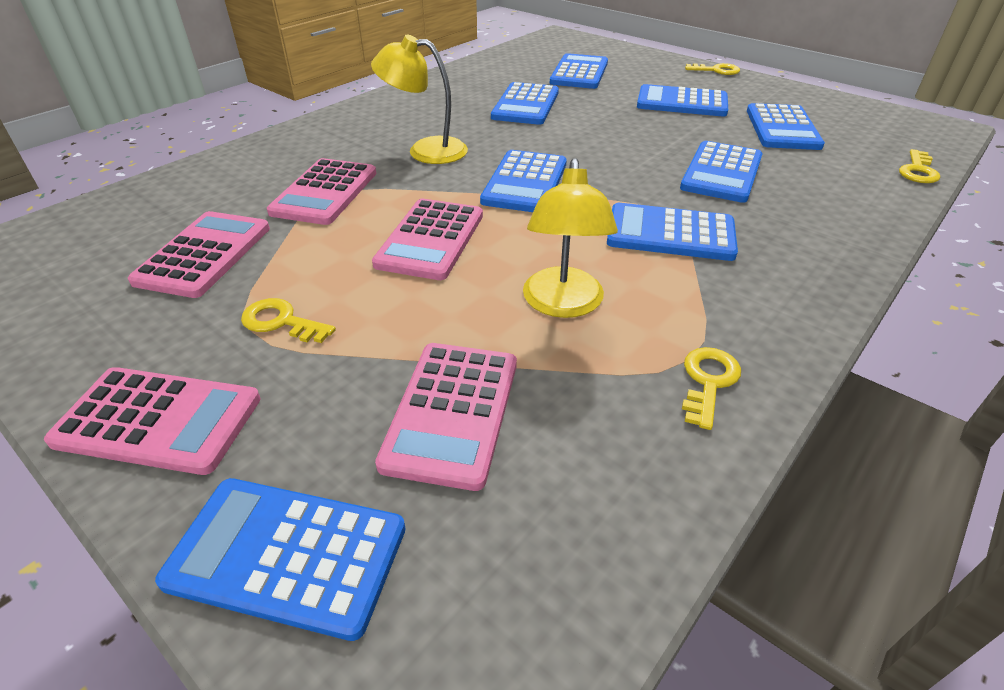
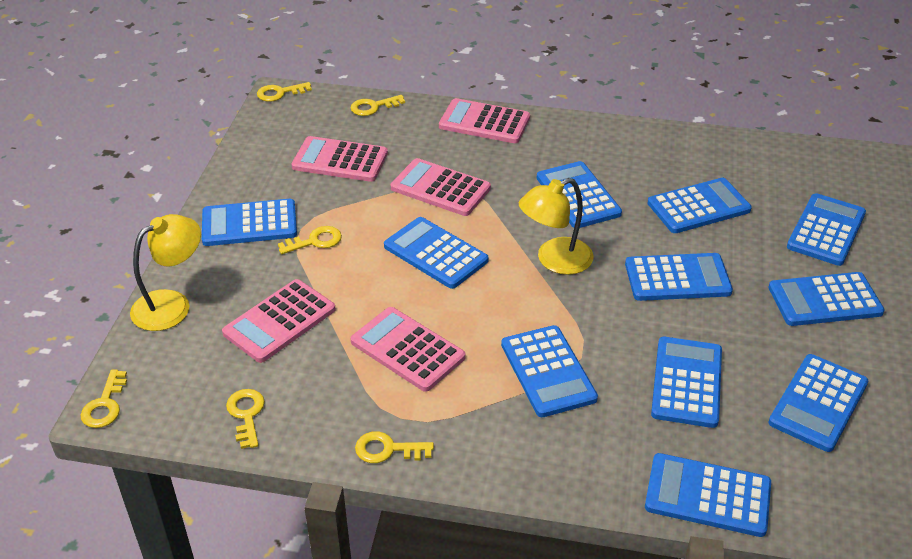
blue calculator: 8 -> 11
yellow key: 4 -> 6

